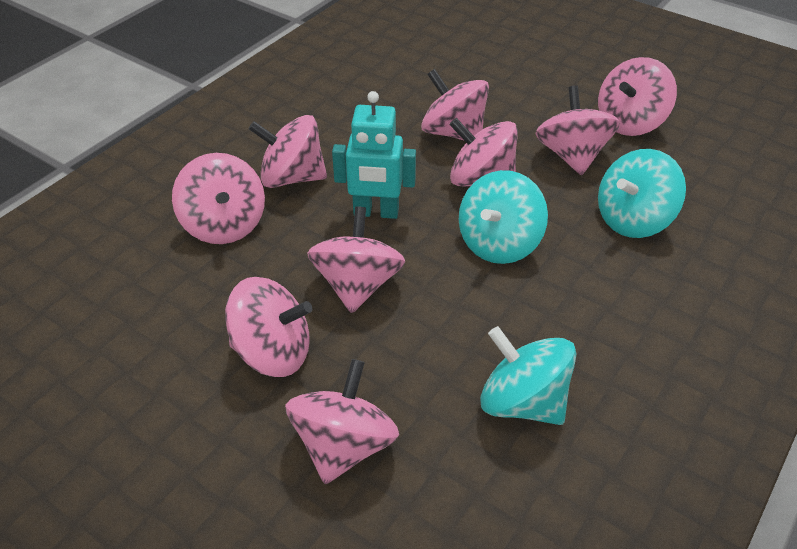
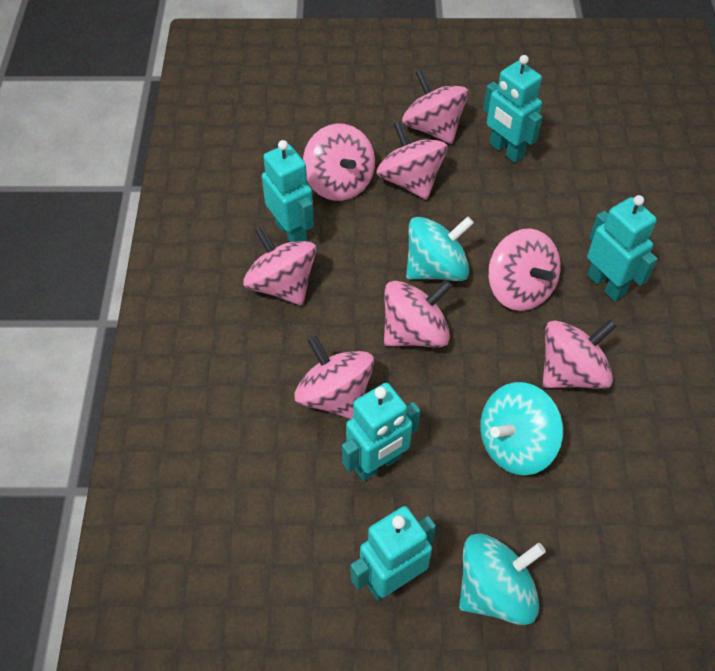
pink spinning top: 9 -> 8
turquoise robot: 1 -> 5

